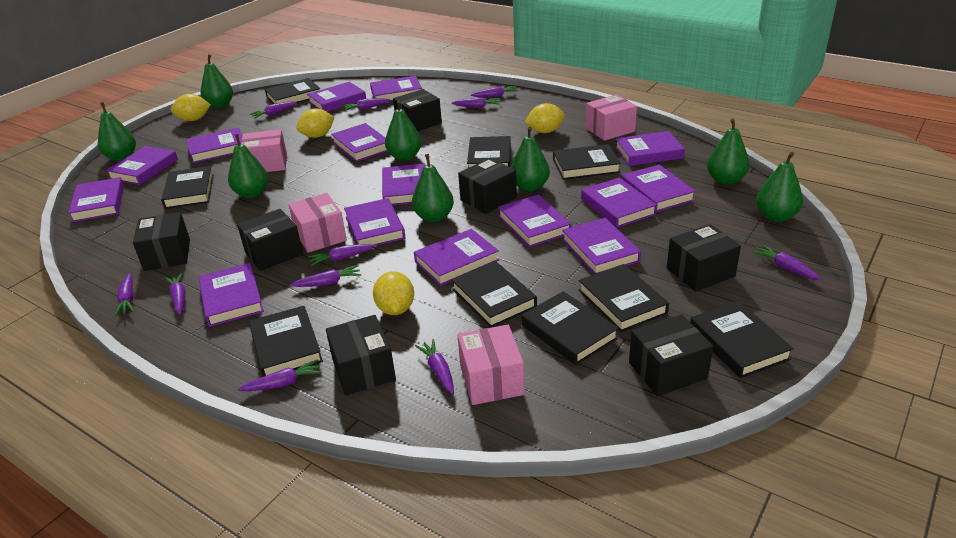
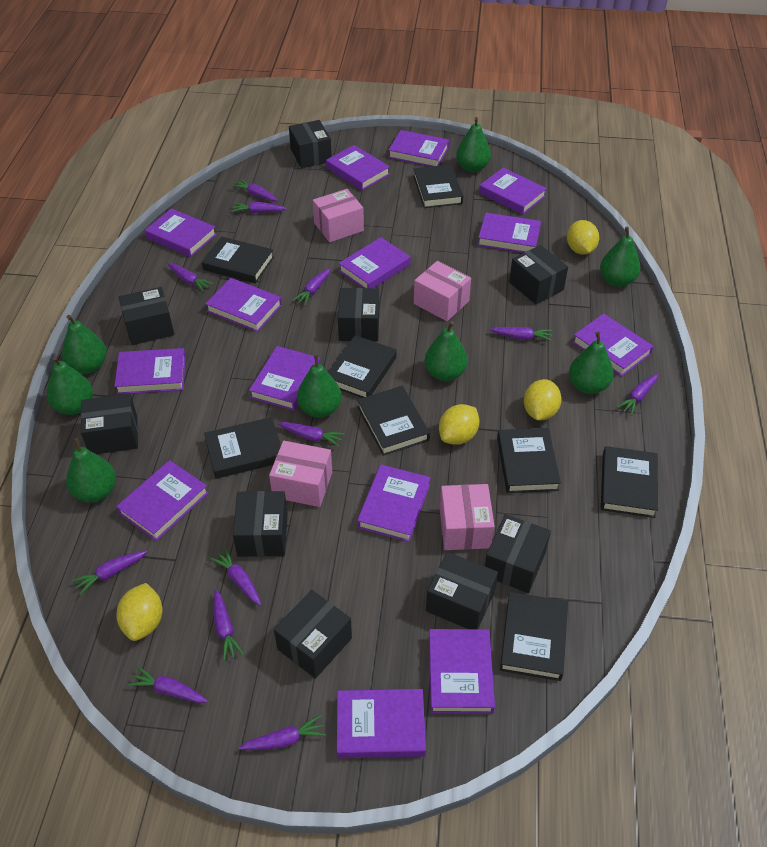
black book: 9 -> 8
black box: 7 -> 9
purple book: 15 -> 14
purple carrot: 11 -> 12

